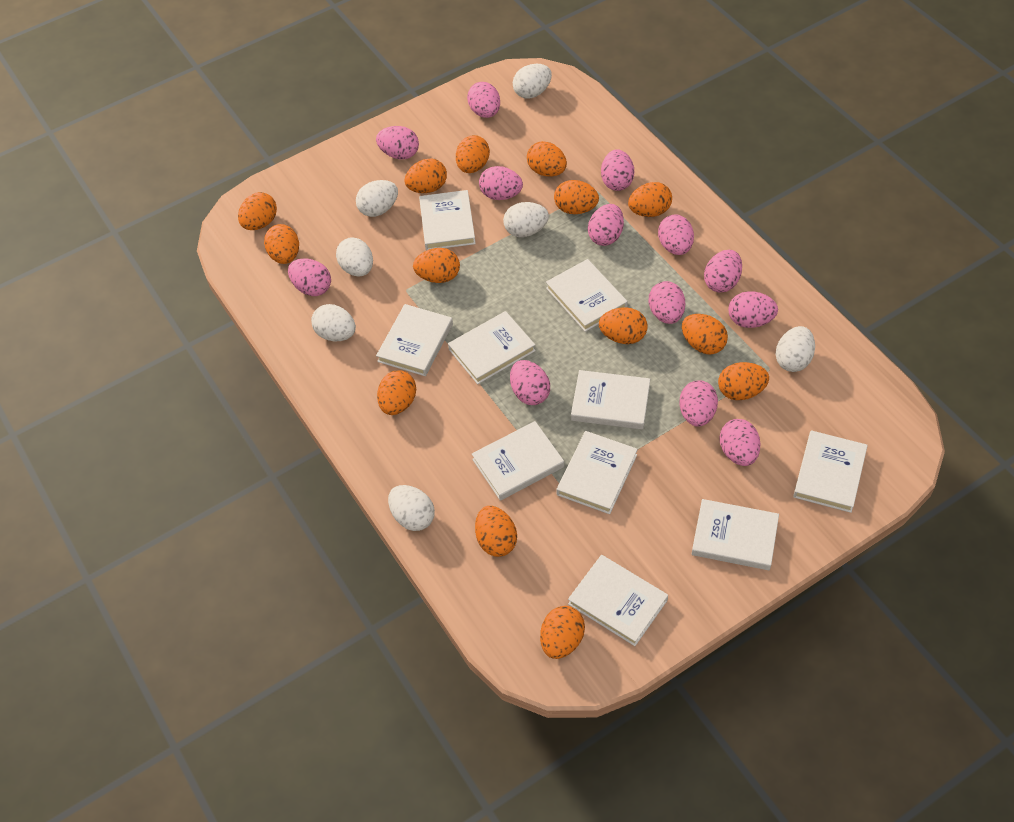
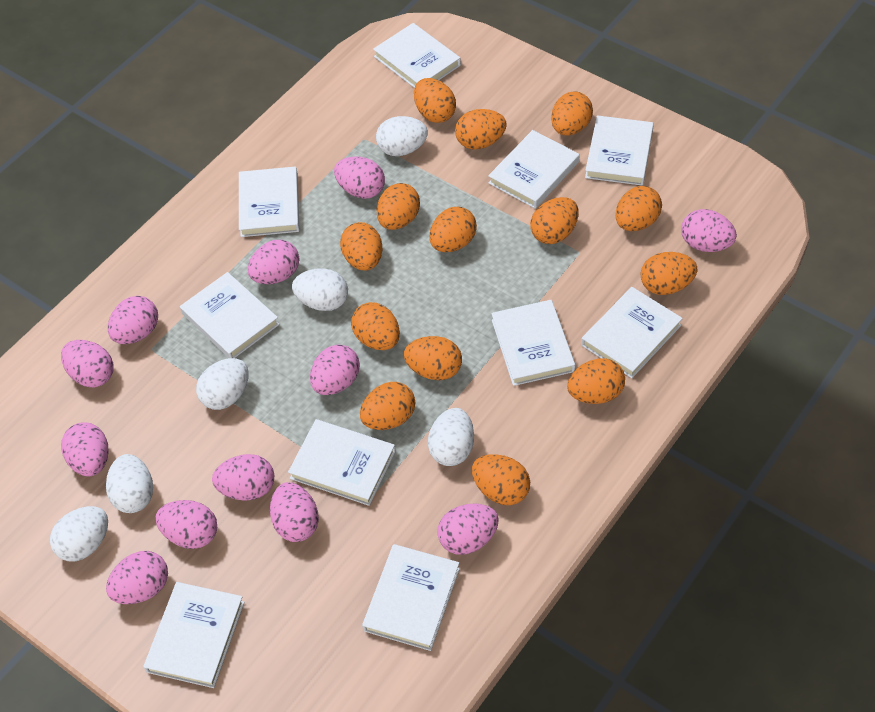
pink egg: 13 -> 12
white egg: 7 -> 6

